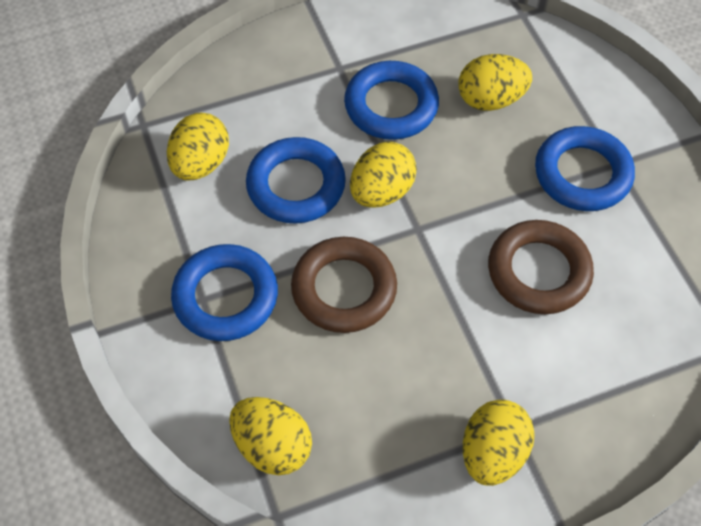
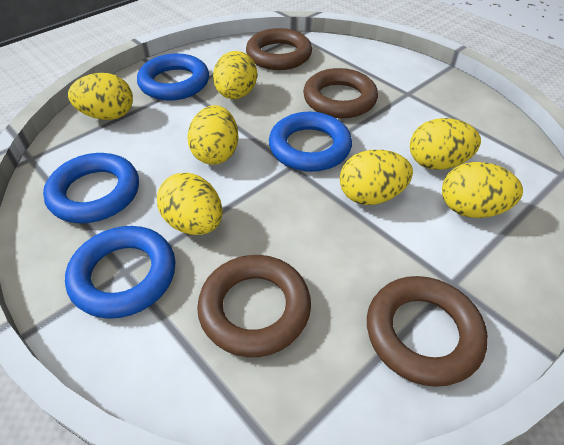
brown ring: 2 -> 4
yellow egg: 5 -> 7

